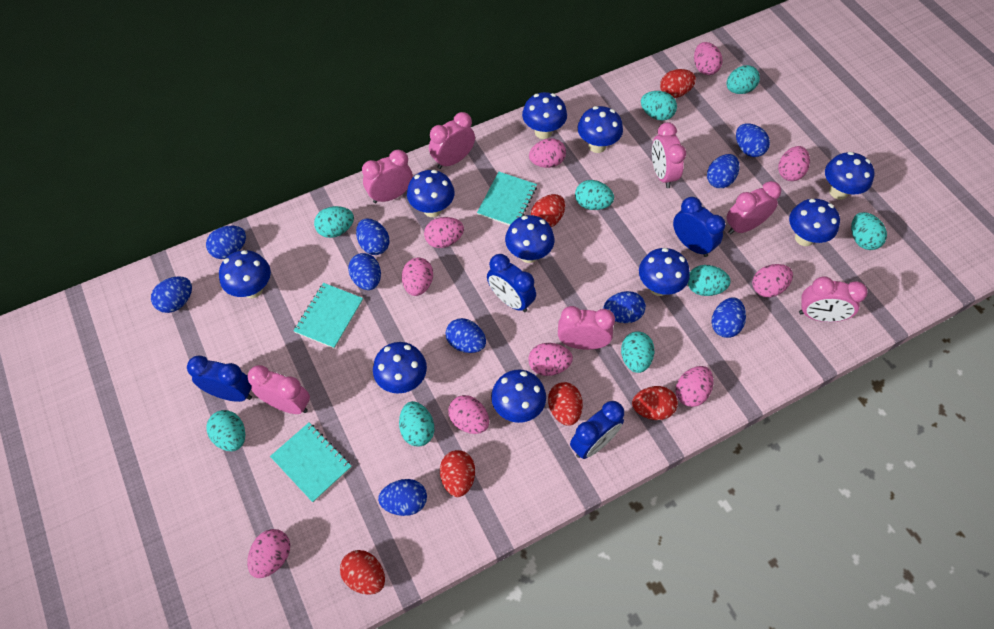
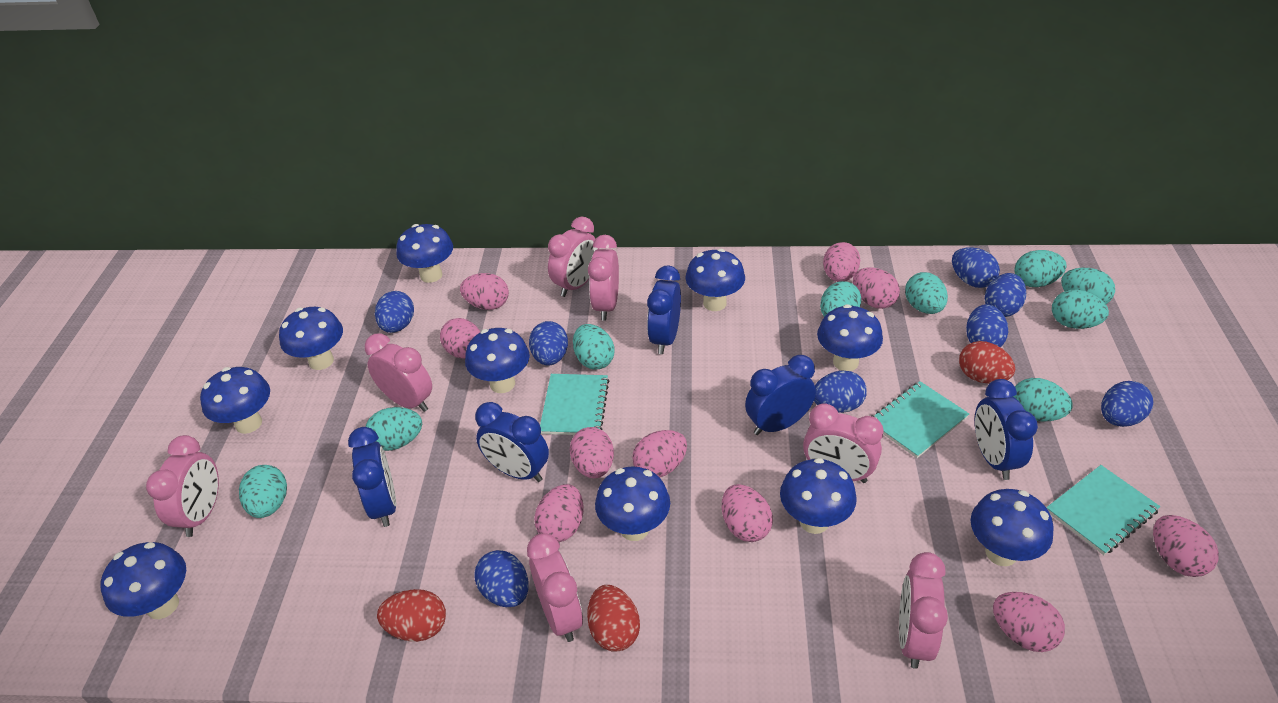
blue clock: 4 -> 5
blue egg: 10 -> 8
red egg: 6 -> 3

